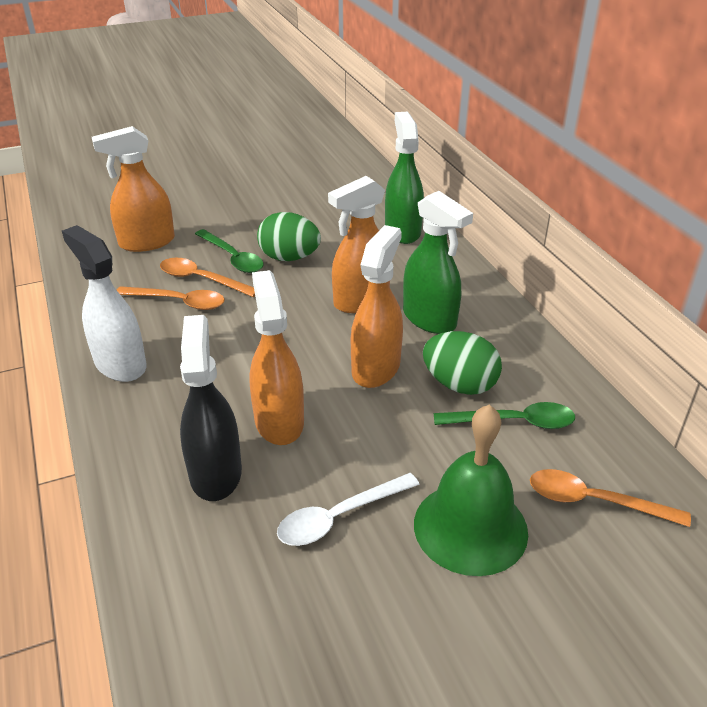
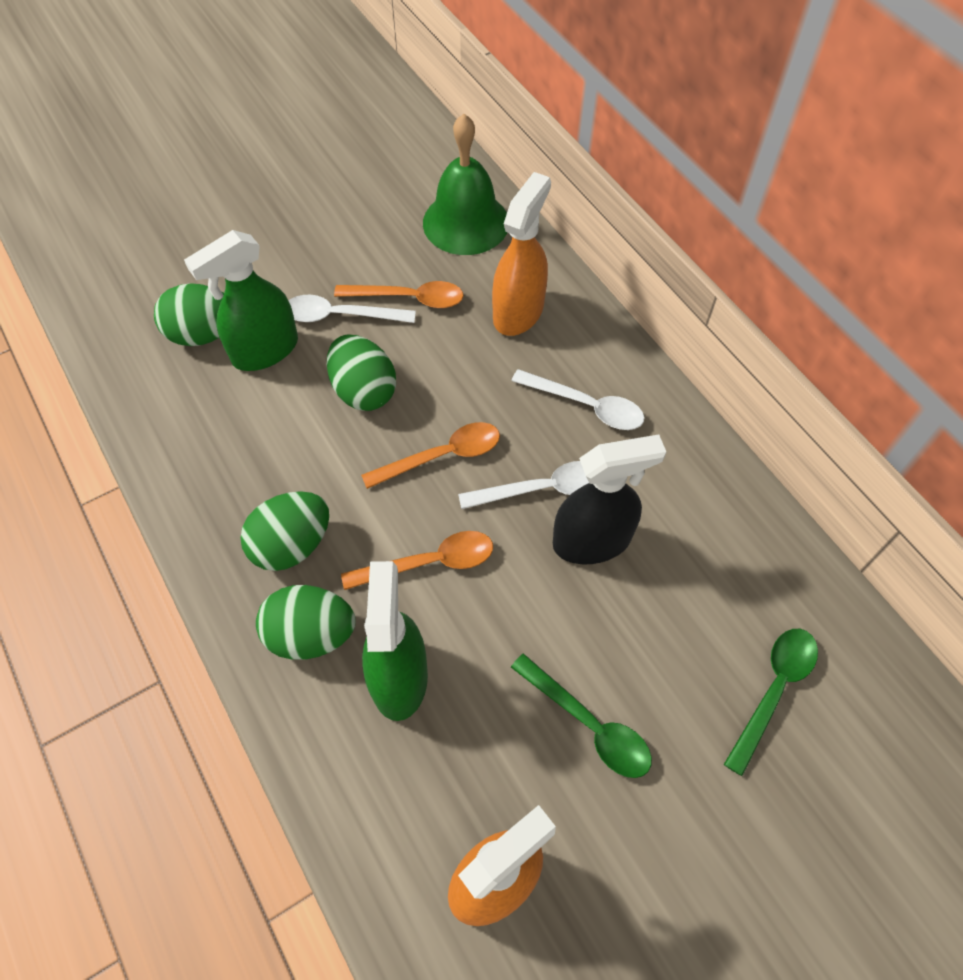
green egg: 2 -> 4
orange spray bottle: 4 -> 2
white spoon: 1 -> 3
white spray bottle: 1 -> 0

